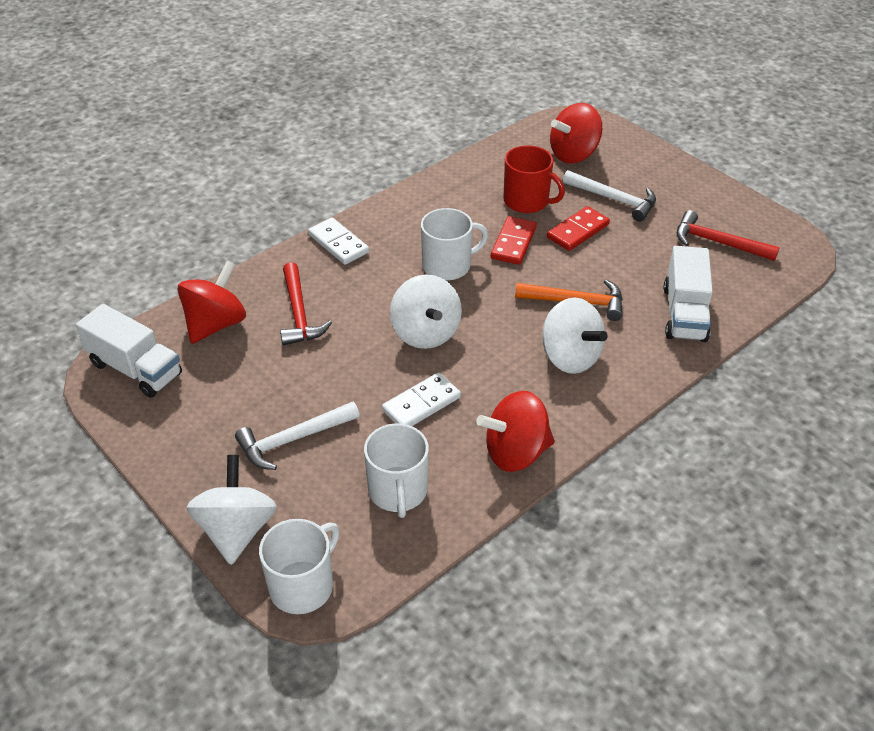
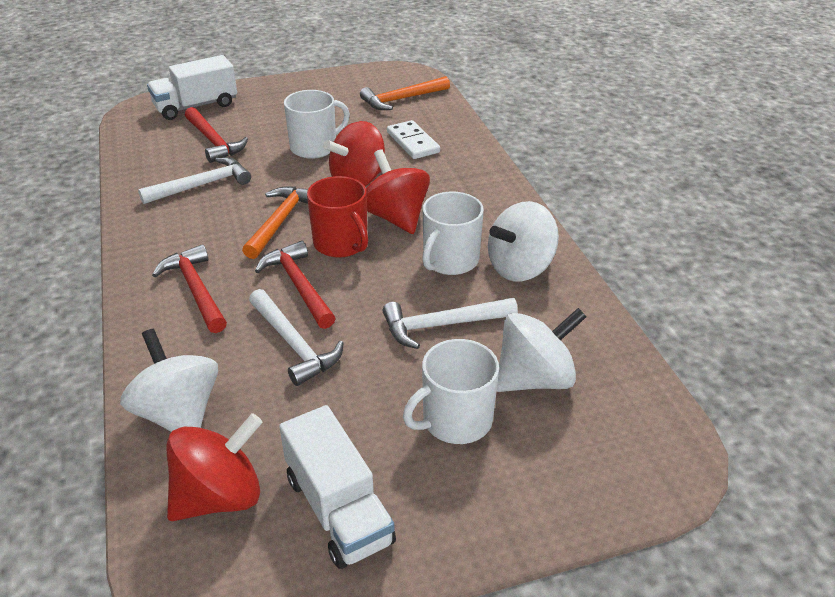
orange hammer: 1 -> 2
red domino: 2 -> 0
red hammer: 2 -> 3
white domino: 2 -> 1
white hammer: 2 -> 3

